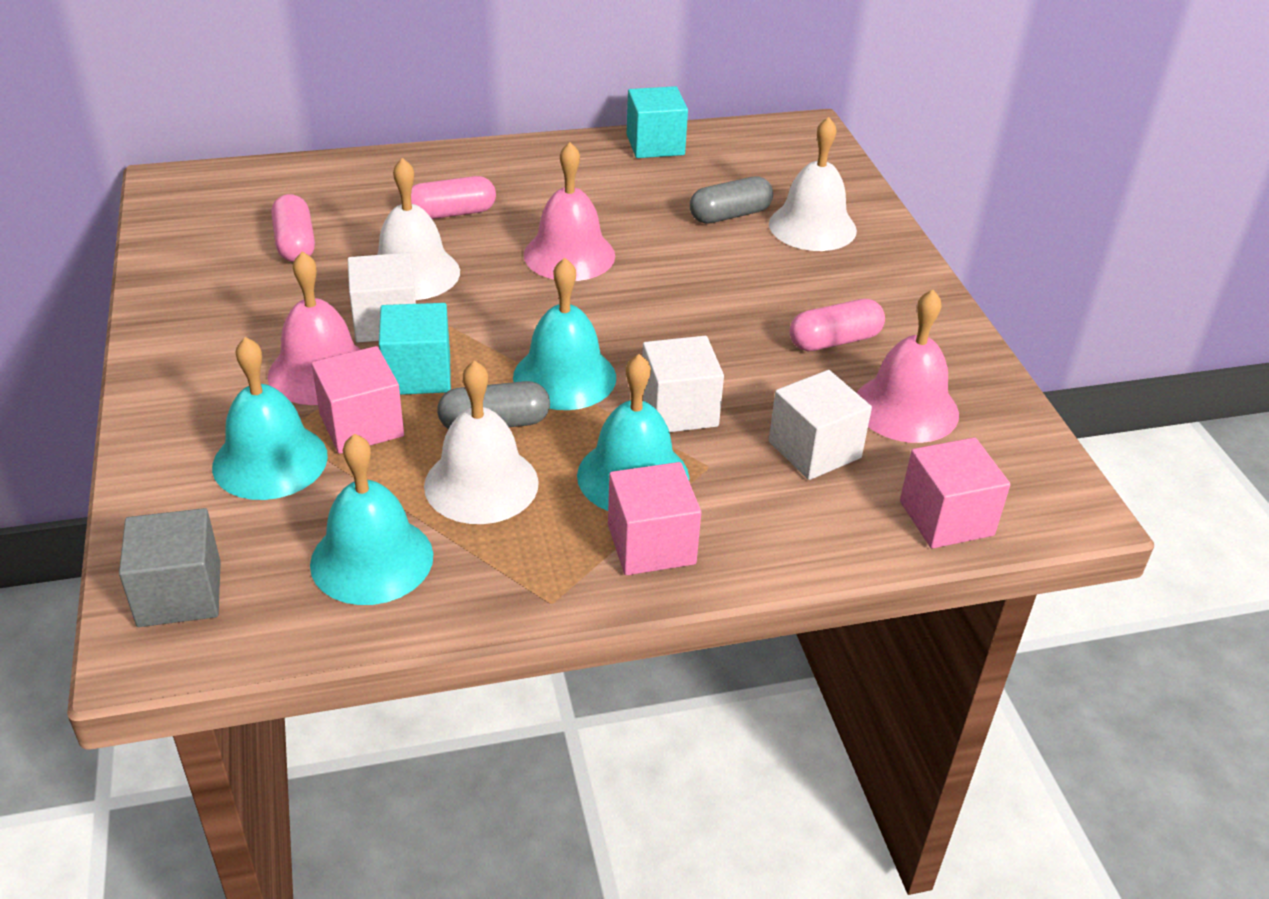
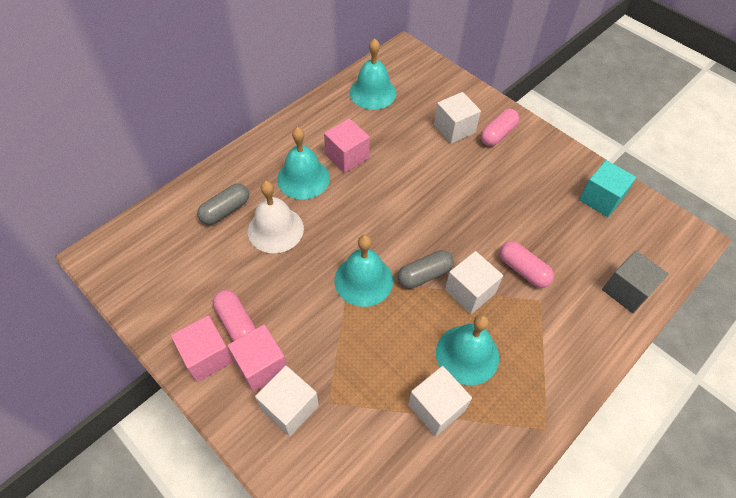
pink bell: 3 -> 0
turquoise cube: 2 -> 1
white bell: 3 -> 1
white cube: 3 -> 4

